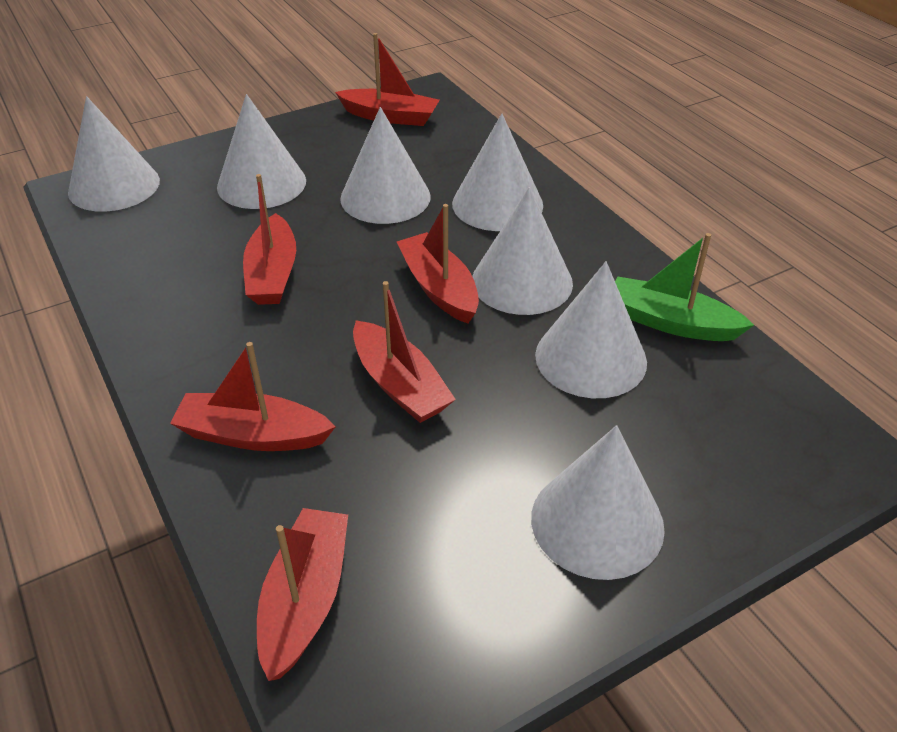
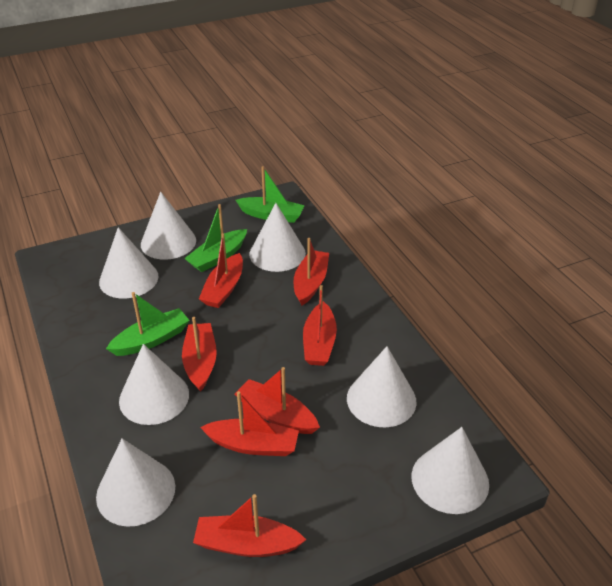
green boat: 1 -> 3
red boat: 6 -> 7

